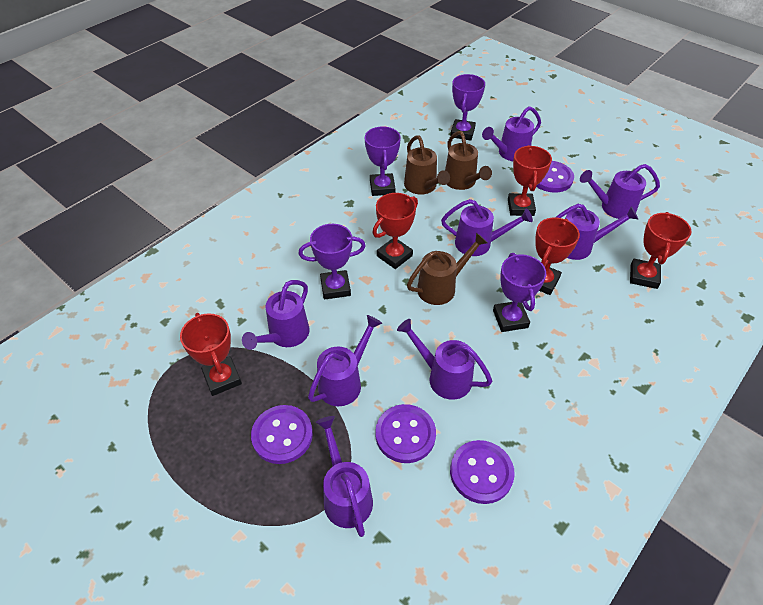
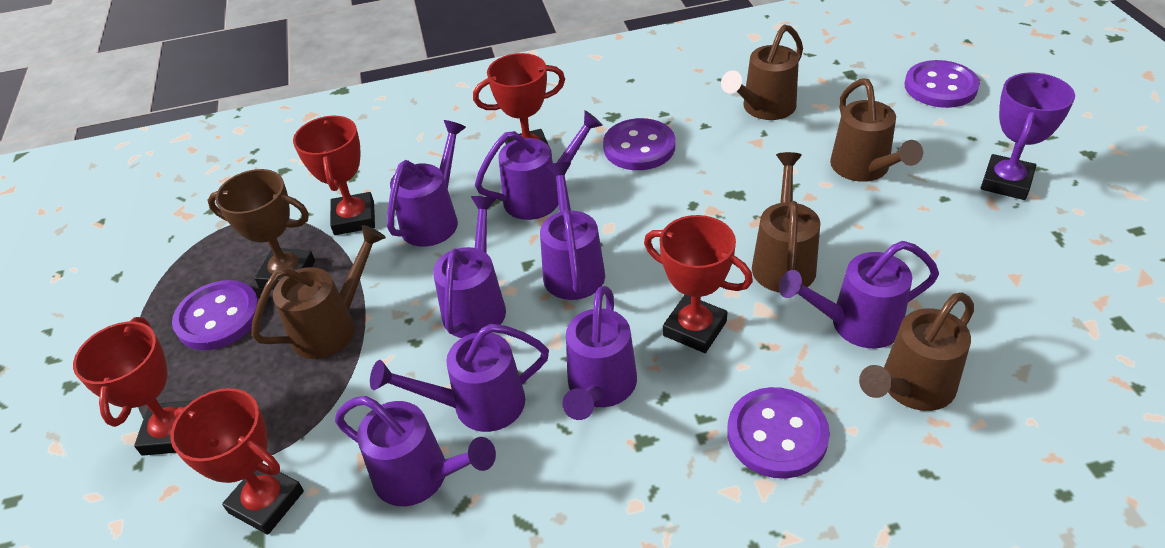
brown trophy: 0 -> 1
brown watering can: 3 -> 5
purple trophy: 4 -> 1

